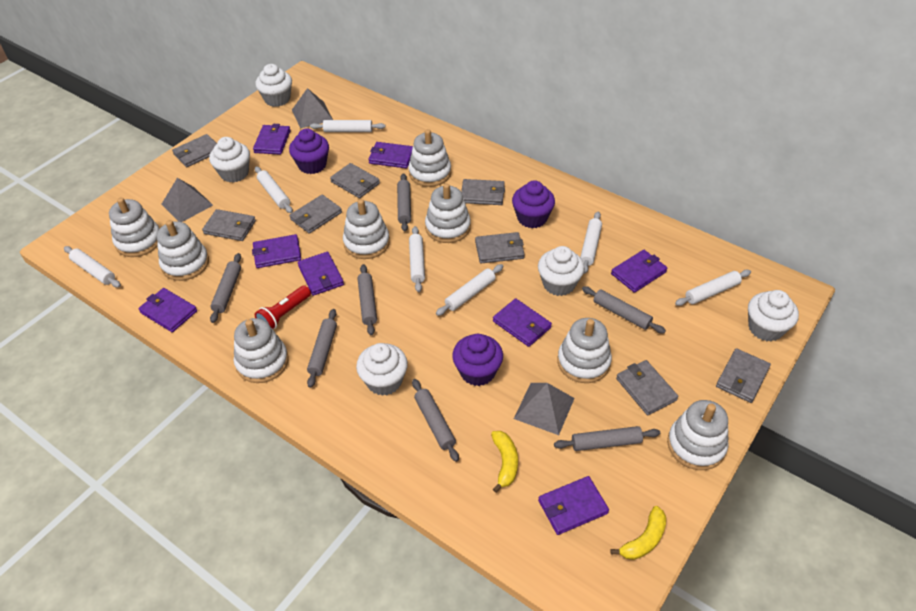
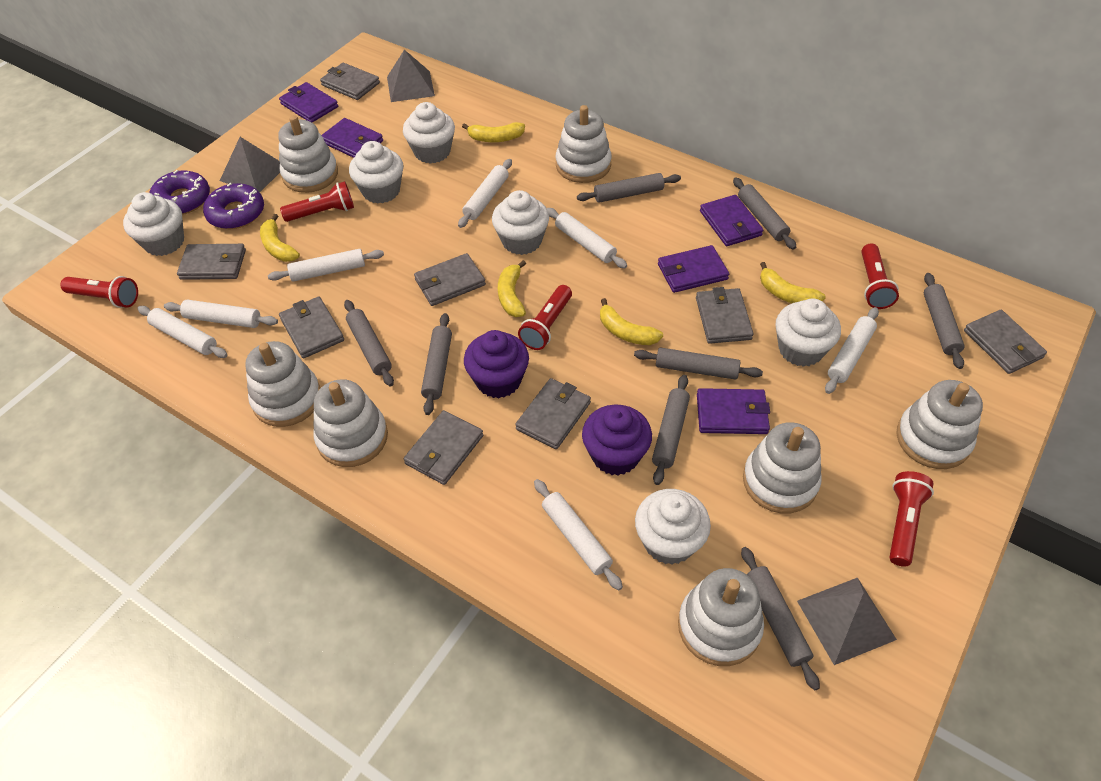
grey rolling pin: 7 -> 8
purple cupcake: 3 -> 2
purple donut: 0 -> 2
purple wallet: 8 -> 5
red flashlight: 1 -> 5
white cupcake: 5 -> 6
white stacking toy: 8 -> 7
yellow banana: 2 -> 5

